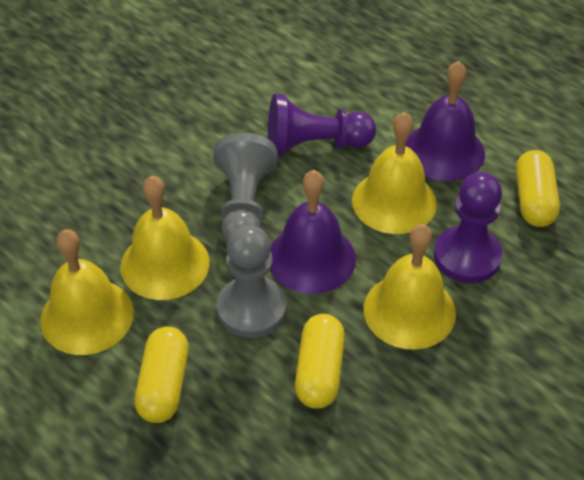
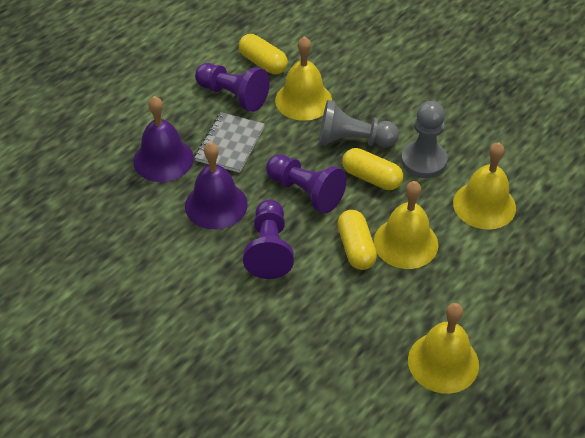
grey notebook: 0 -> 1
purple pawn: 2 -> 3

